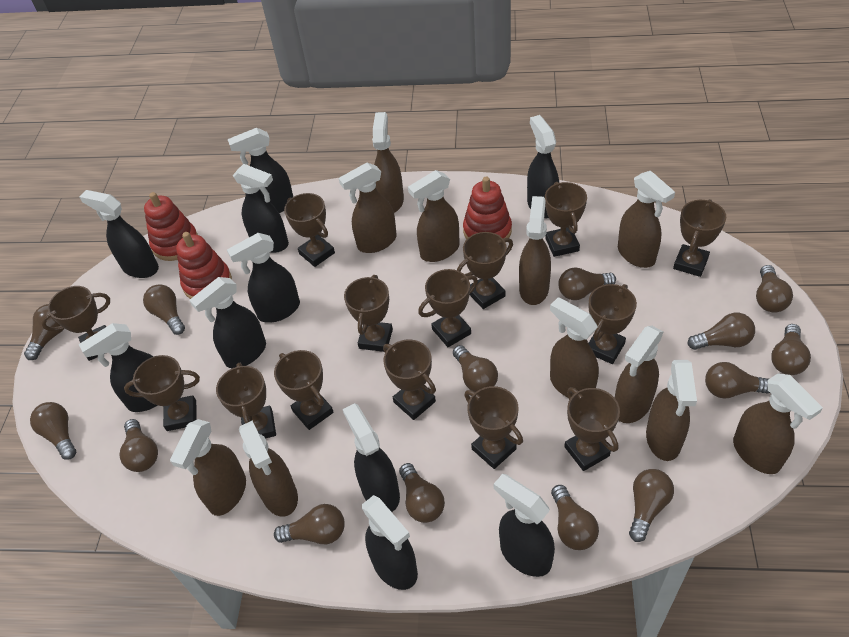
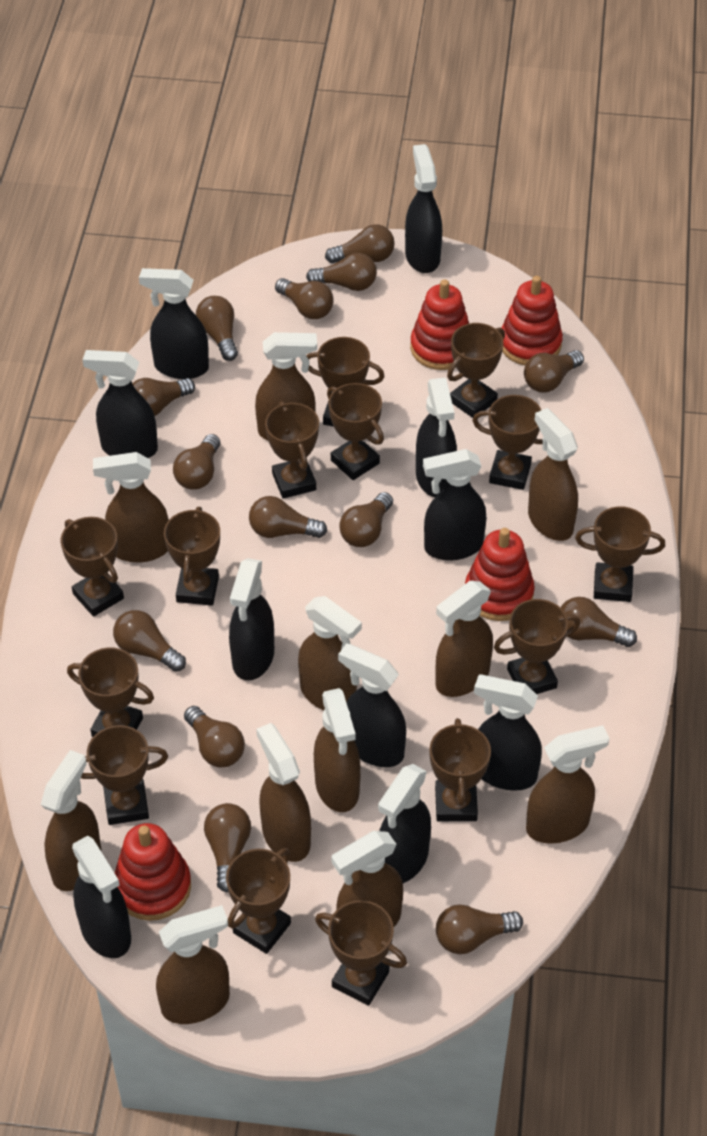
red stacking toy: 3 -> 4

